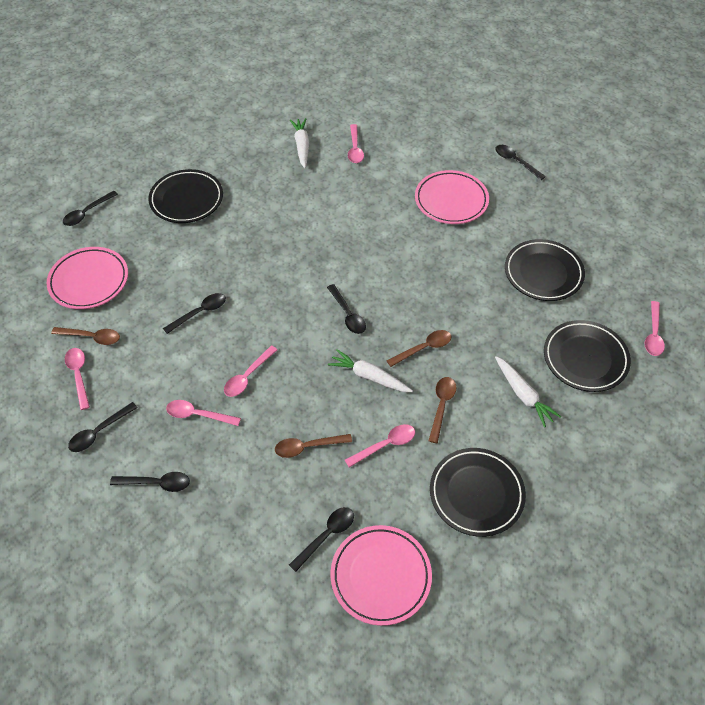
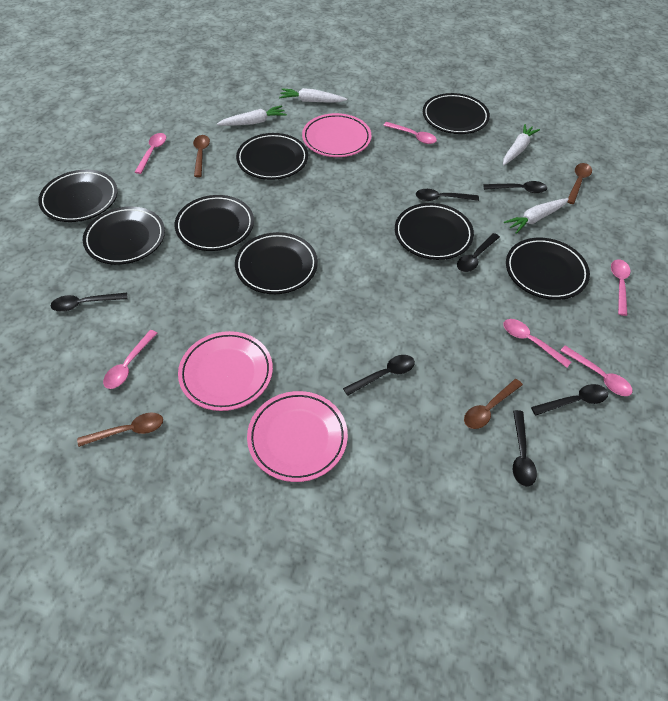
black plate: 4 -> 8
white carrot: 3 -> 4

